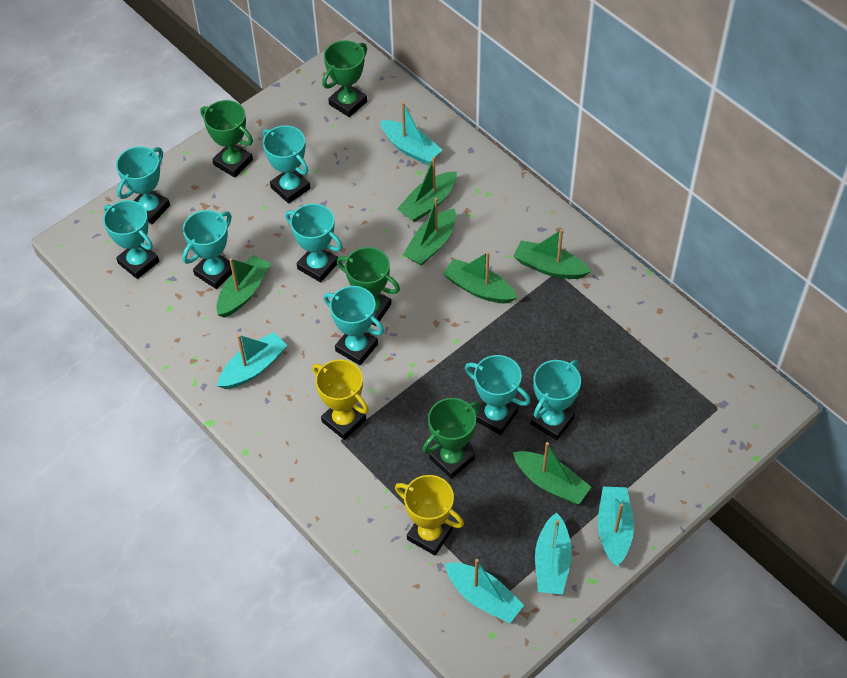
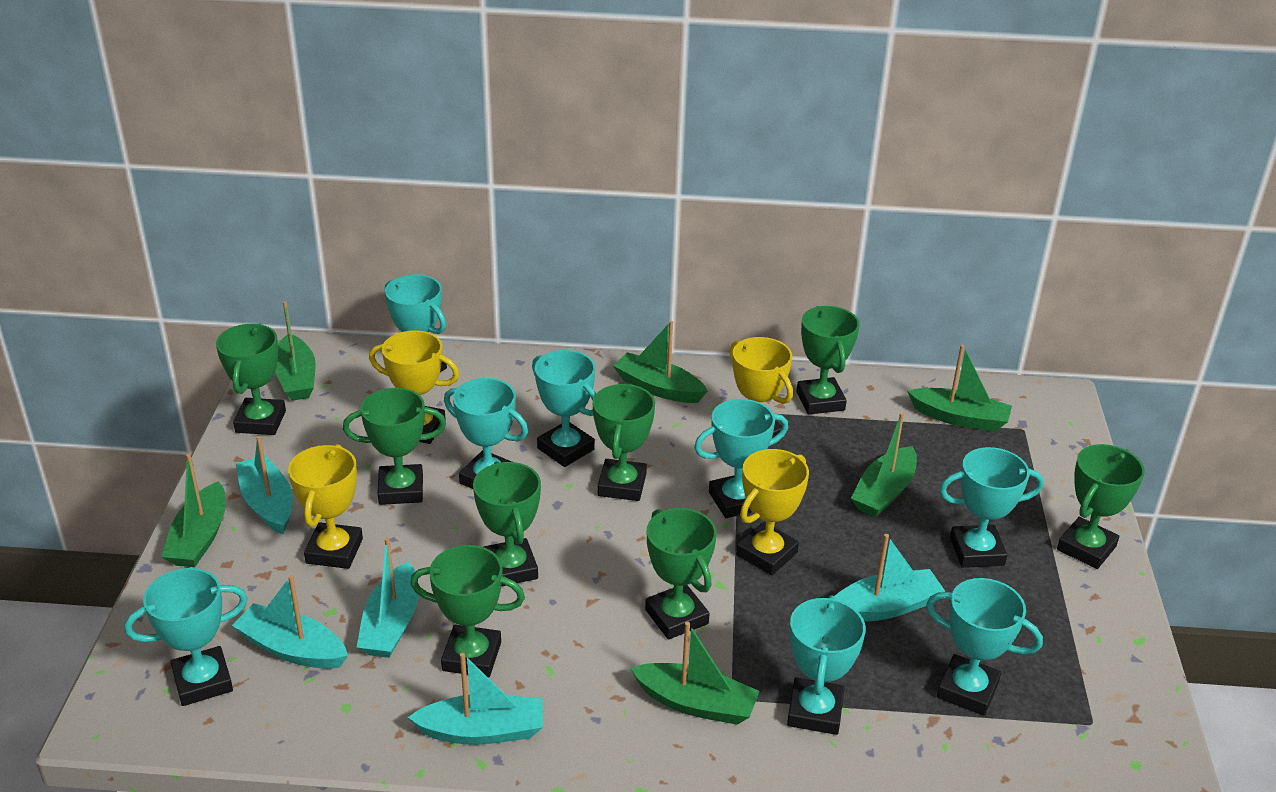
green trophy: 4 -> 8
yellow trophy: 2 -> 4

